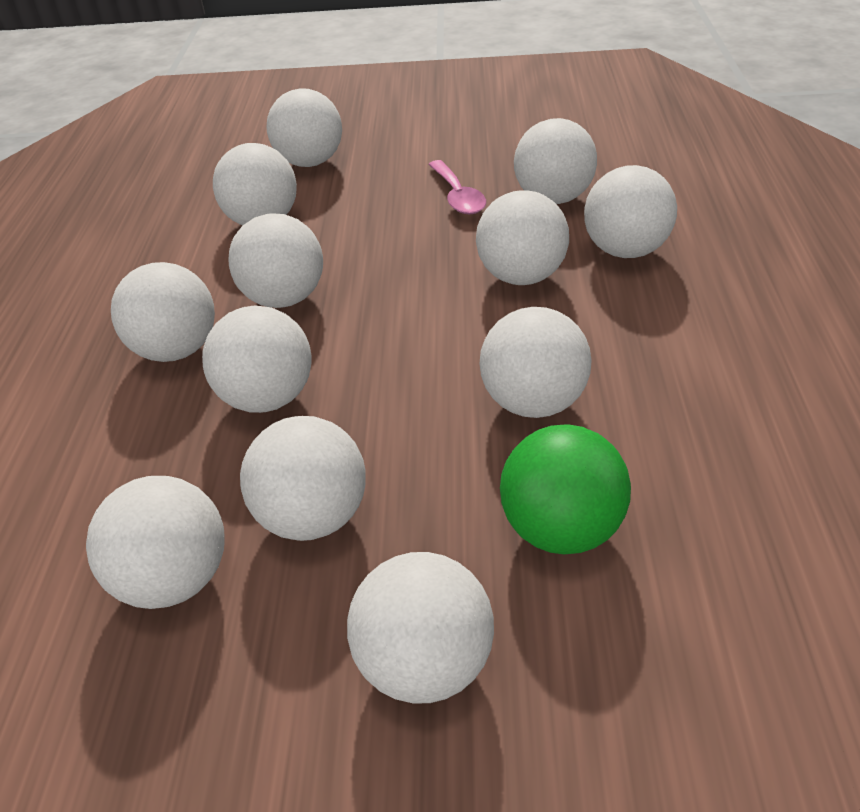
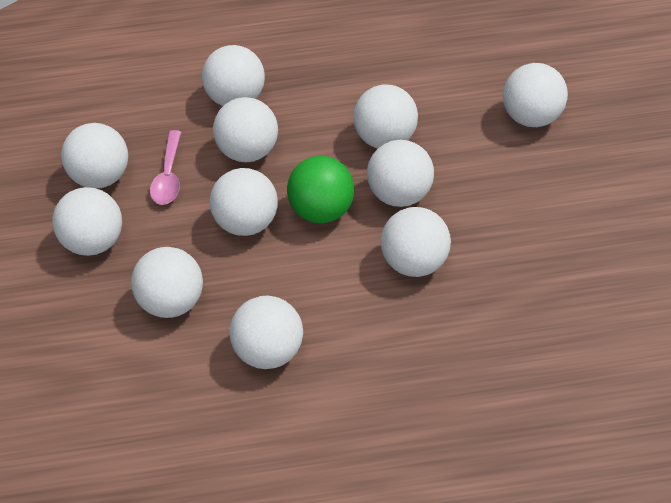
white ball: 12 -> 11

